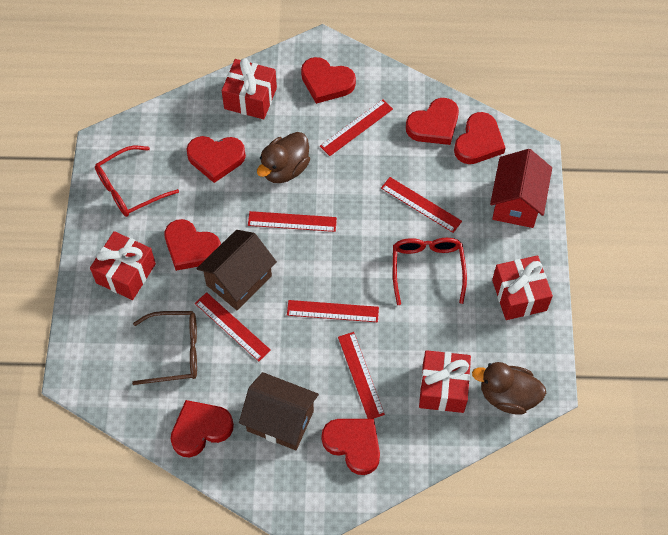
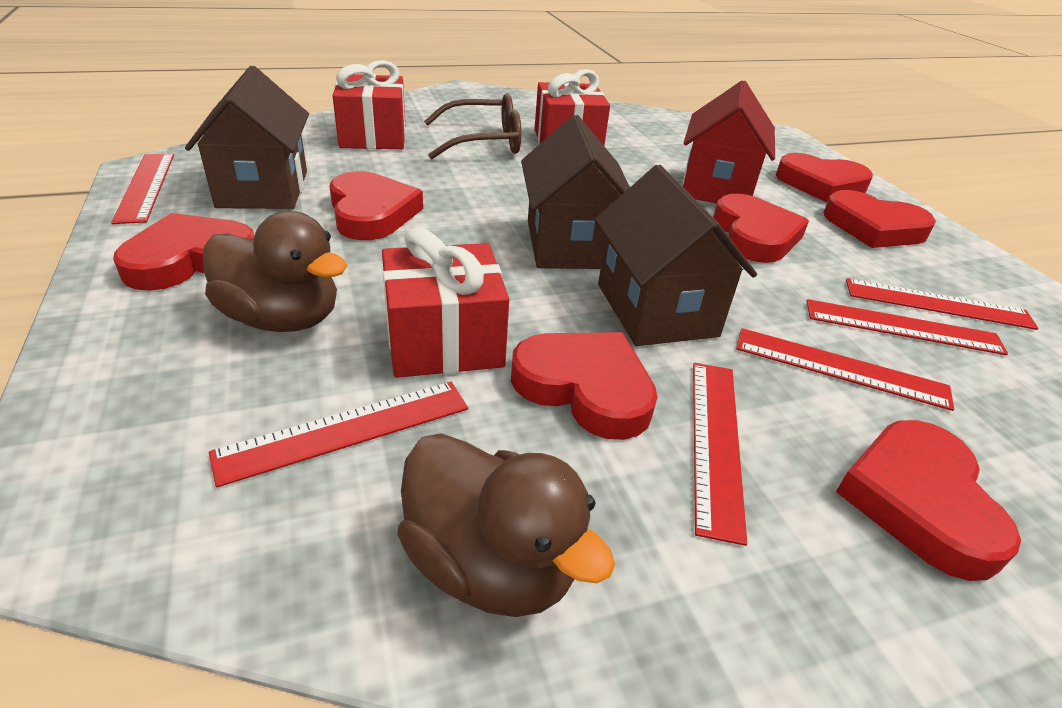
brown house: 2 -> 3
red gift: 4 -> 3
red glasses: 2 -> 0

